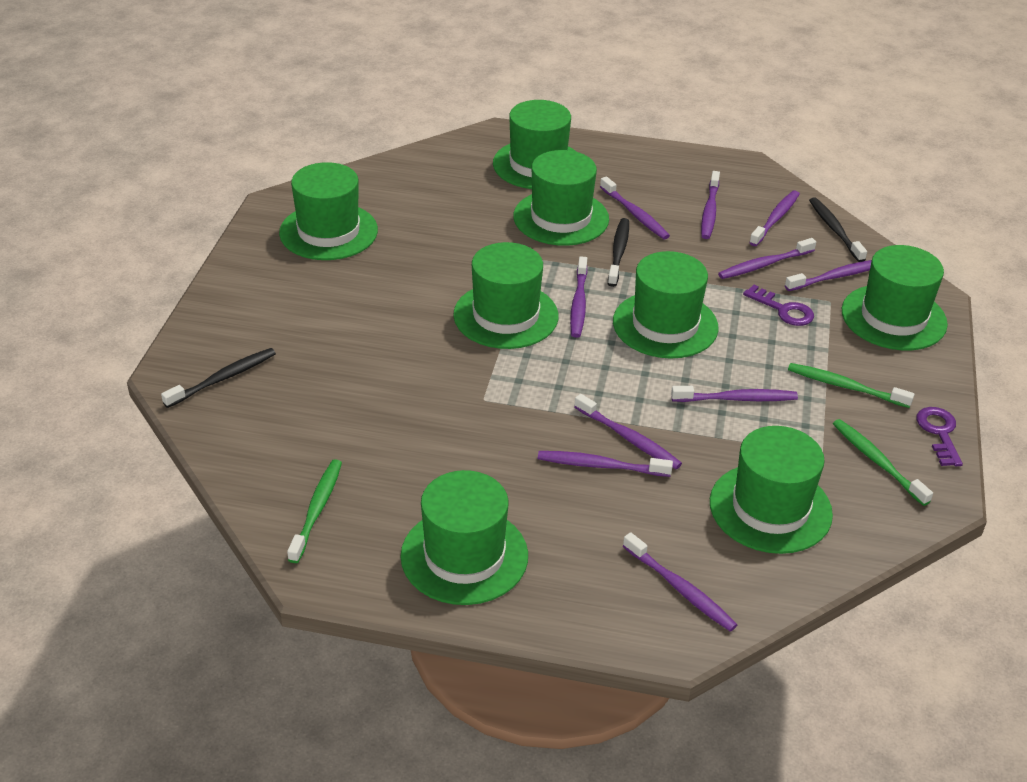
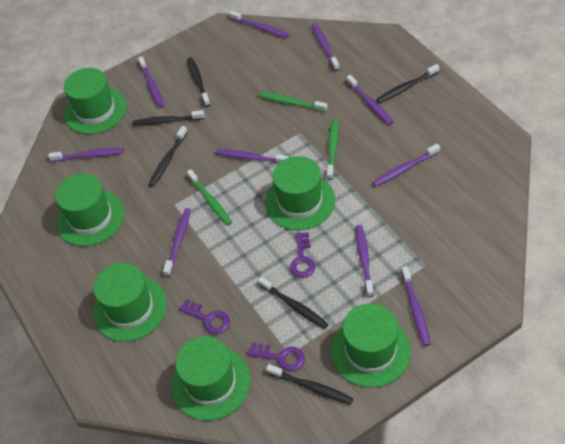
black toothbrush: 3 -> 6
green hat: 8 -> 6
purple key: 2 -> 3

